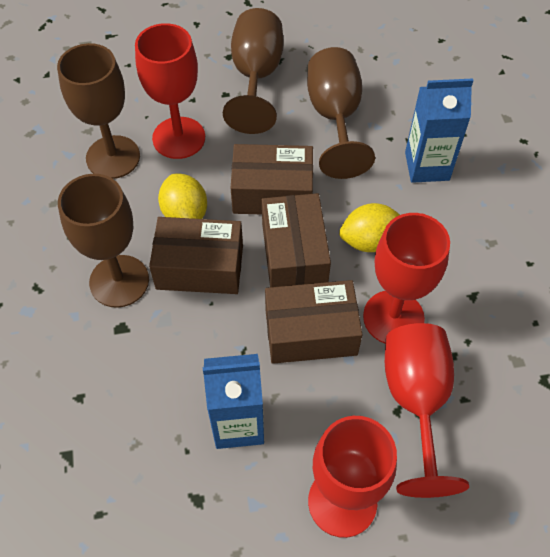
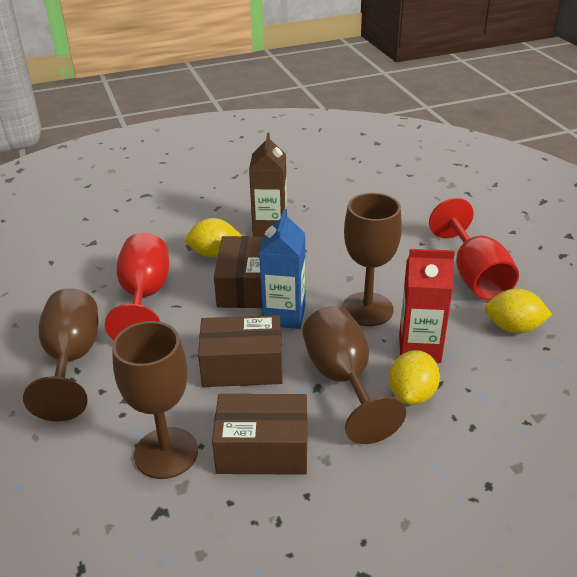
blue carton: 2 -> 1
brown box: 4 -> 3
brown carton: 0 -> 1
red carton: 0 -> 1
red goblet: 4 -> 2
yellow lemon: 2 -> 3

